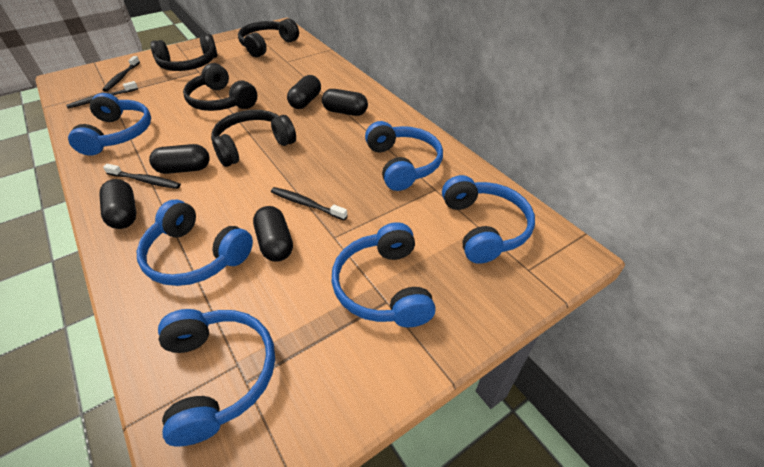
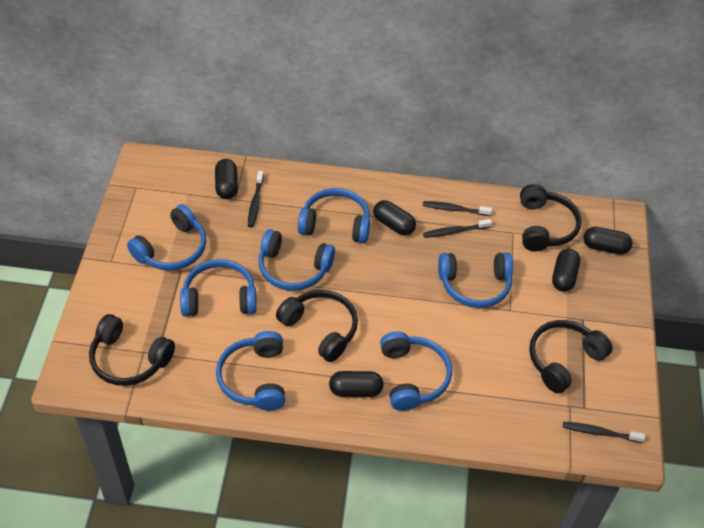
blue headphones: 6 -> 7

